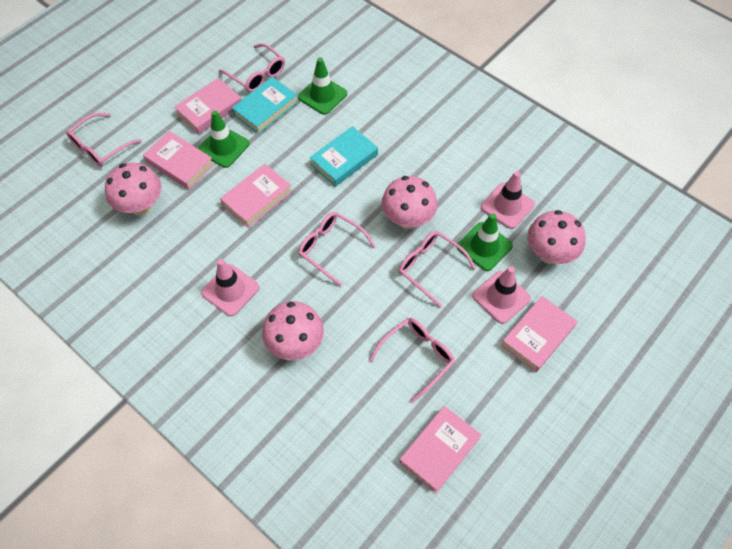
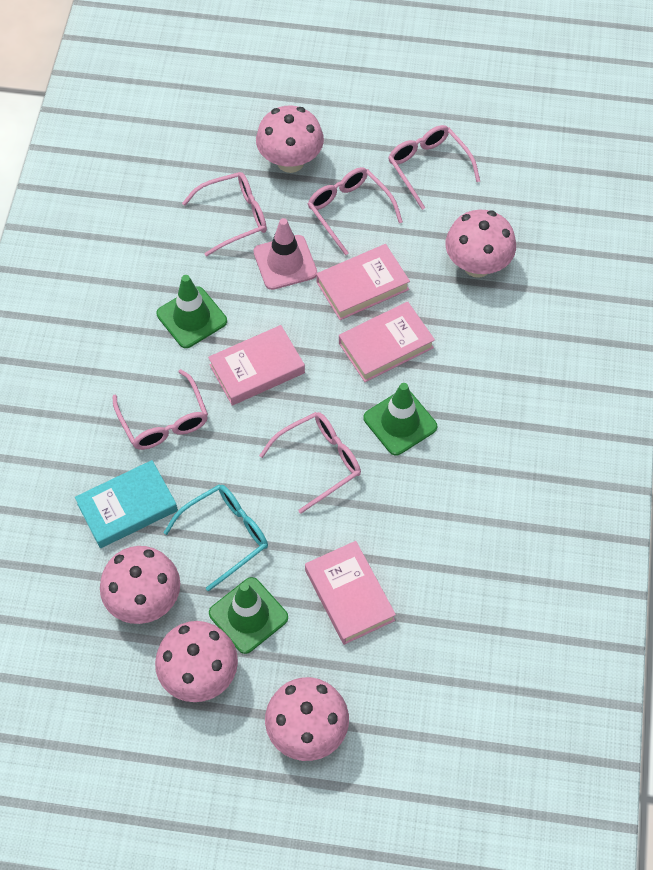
pink book: 5 -> 4
pink mushroom: 4 -> 5
pink traffic cone: 3 -> 1
turquoise book: 2 -> 1
turquoise glasses: 0 -> 1

